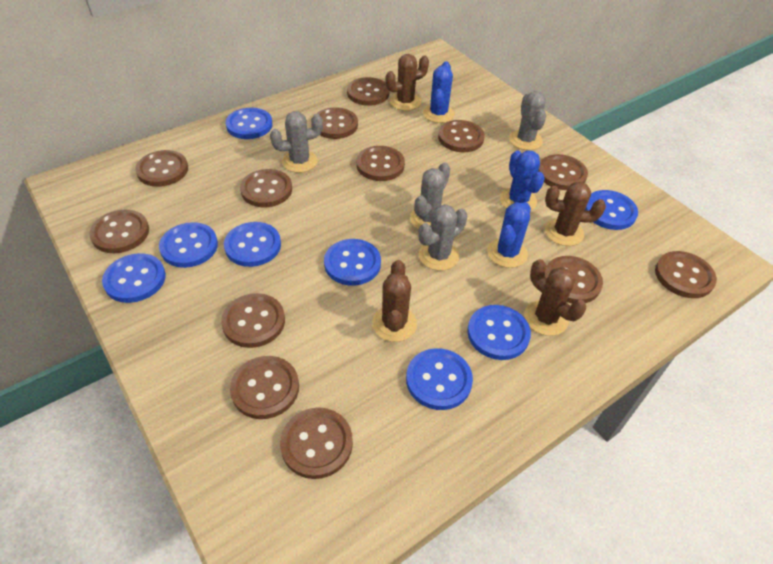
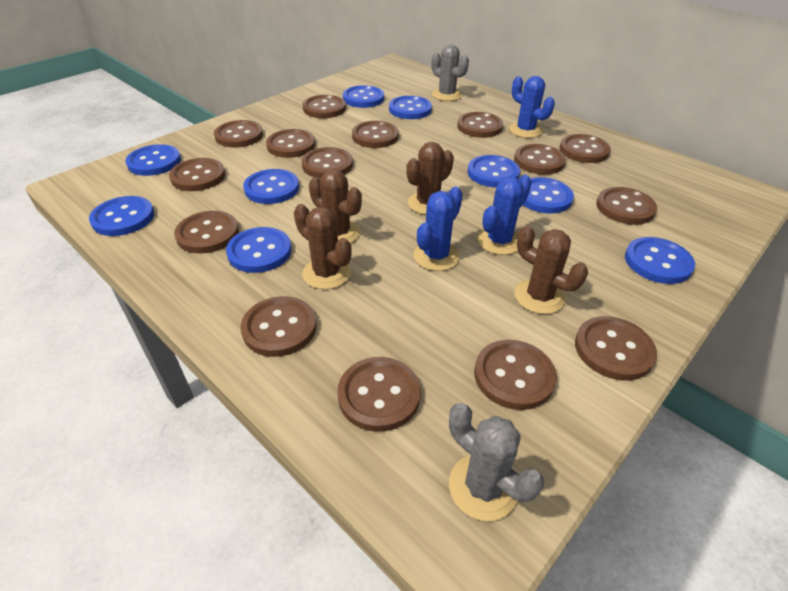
blue button: 8 -> 9
brown button: 13 -> 15
grey cactus: 4 -> 2

